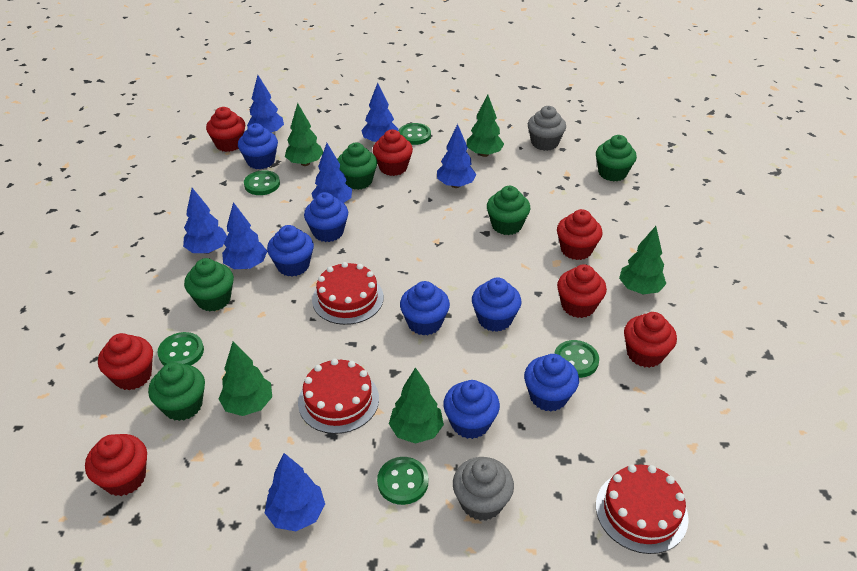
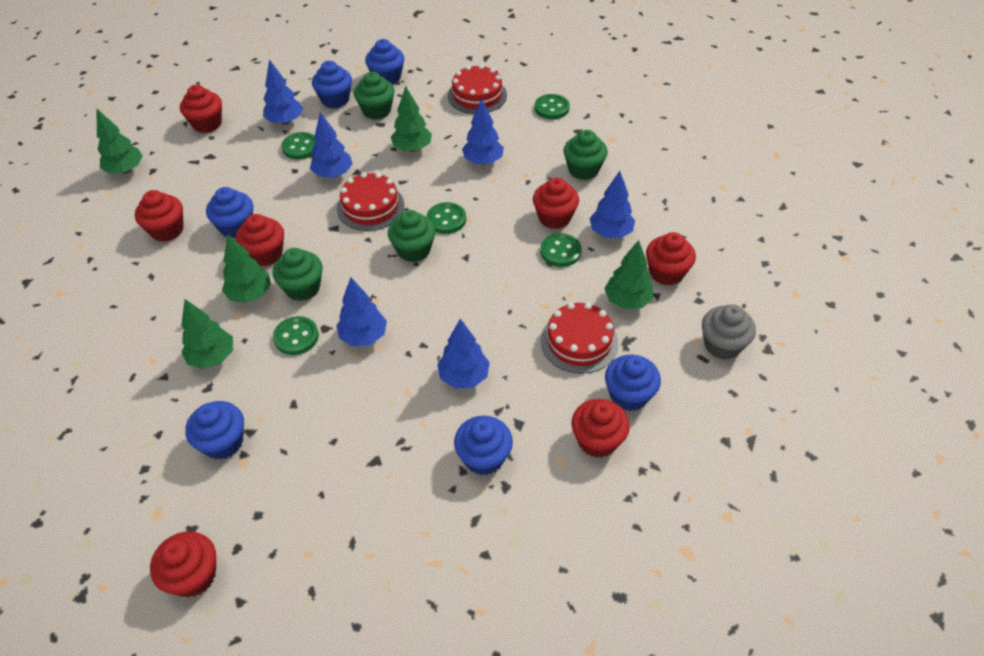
blue cupcake: 7 -> 6
blue tree: 7 -> 6
green cupcake: 5 -> 4
grey cupcake: 2 -> 1

